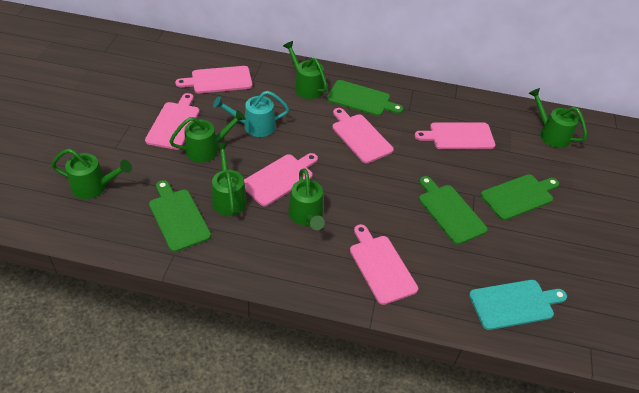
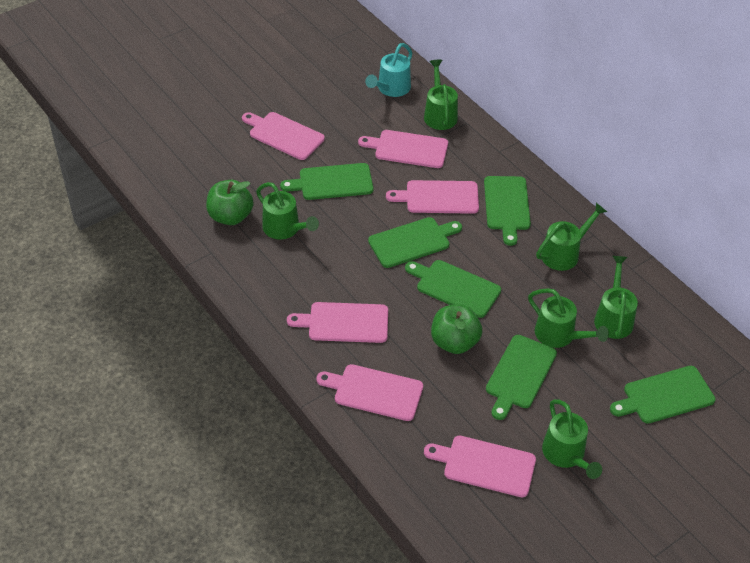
green apple: 0 -> 2
green cutting board: 4 -> 6
turquoise cutting board: 1 -> 0

